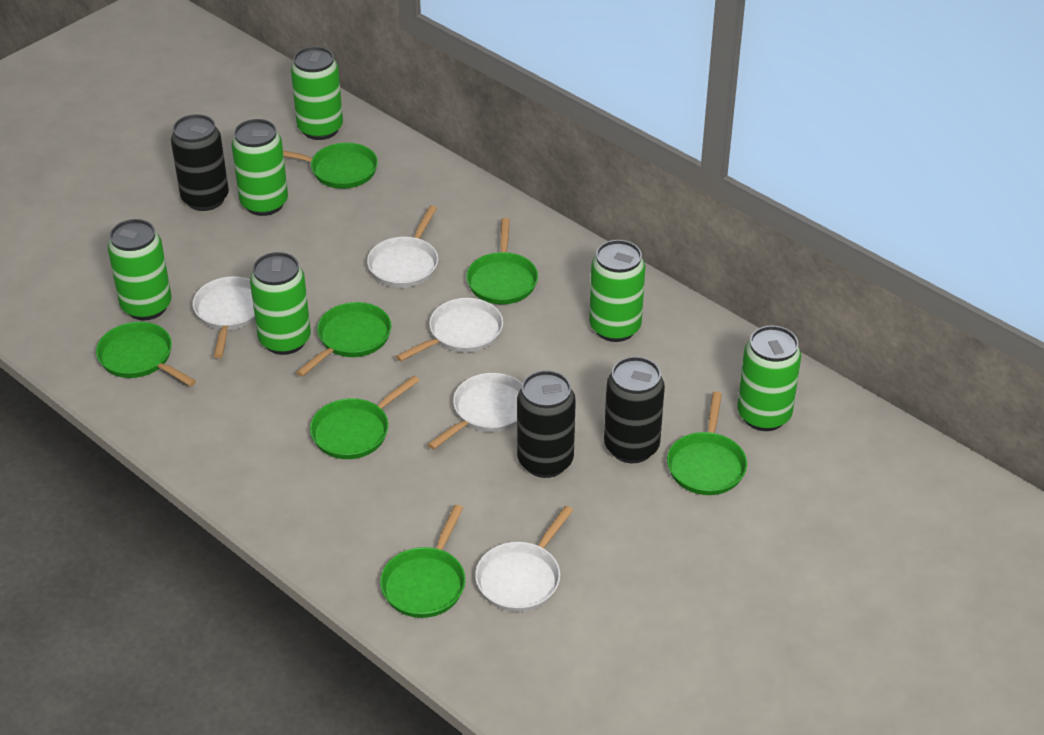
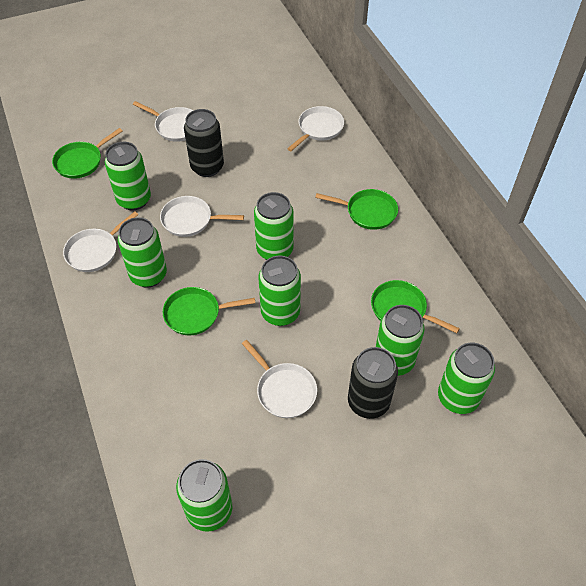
black can: 3 -> 2
green can: 6 -> 7
green pan: 7 -> 4

